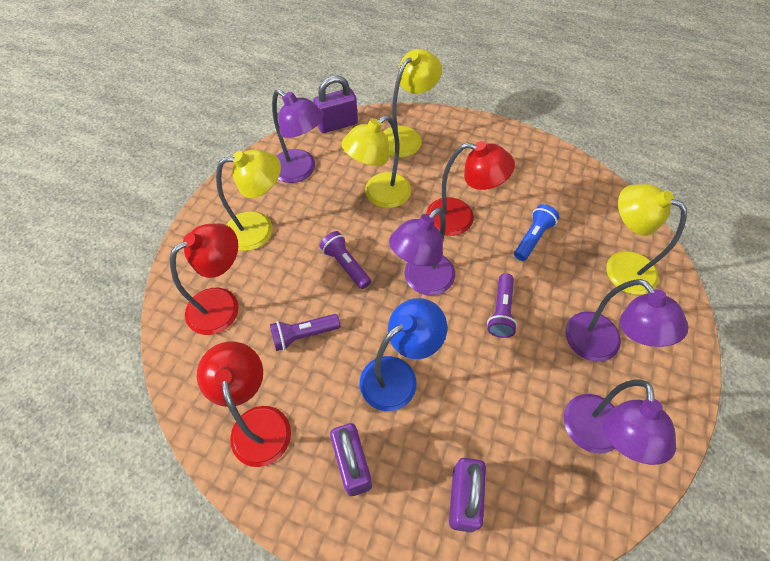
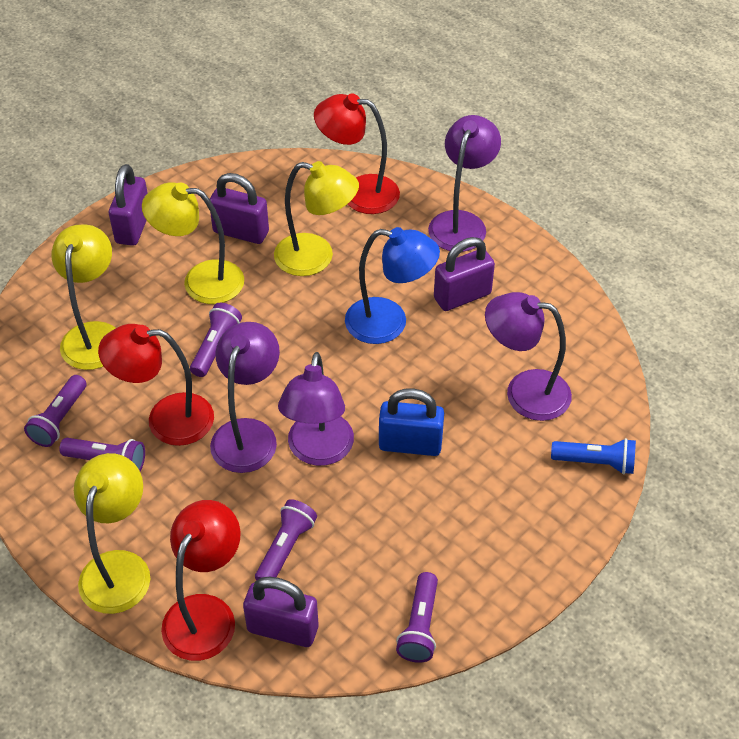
blue padlock: 0 -> 1
purple flashlight: 3 -> 5
purple padlock: 3 -> 4

